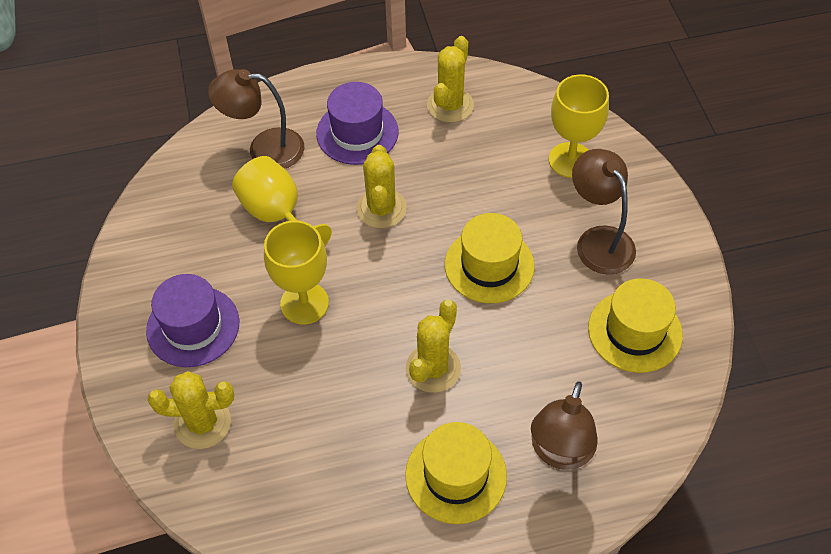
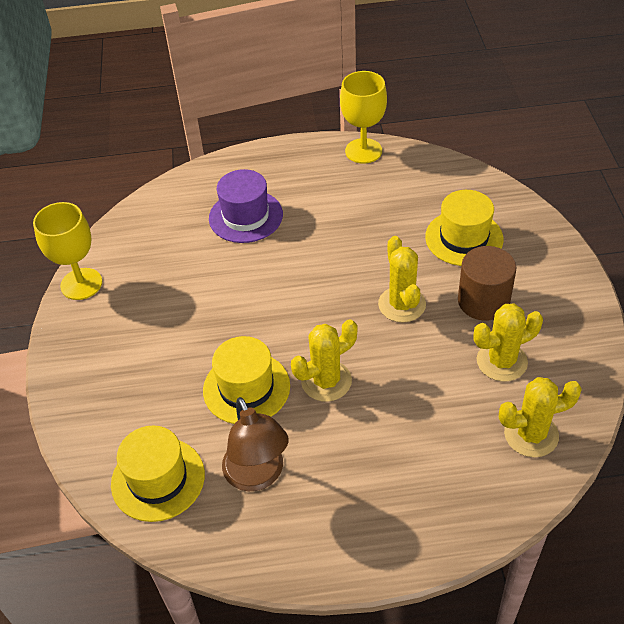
brown cylinder: 0 -> 1
brown lamp: 3 -> 1
purple hat: 2 -> 1
yellow goblet: 3 -> 2

